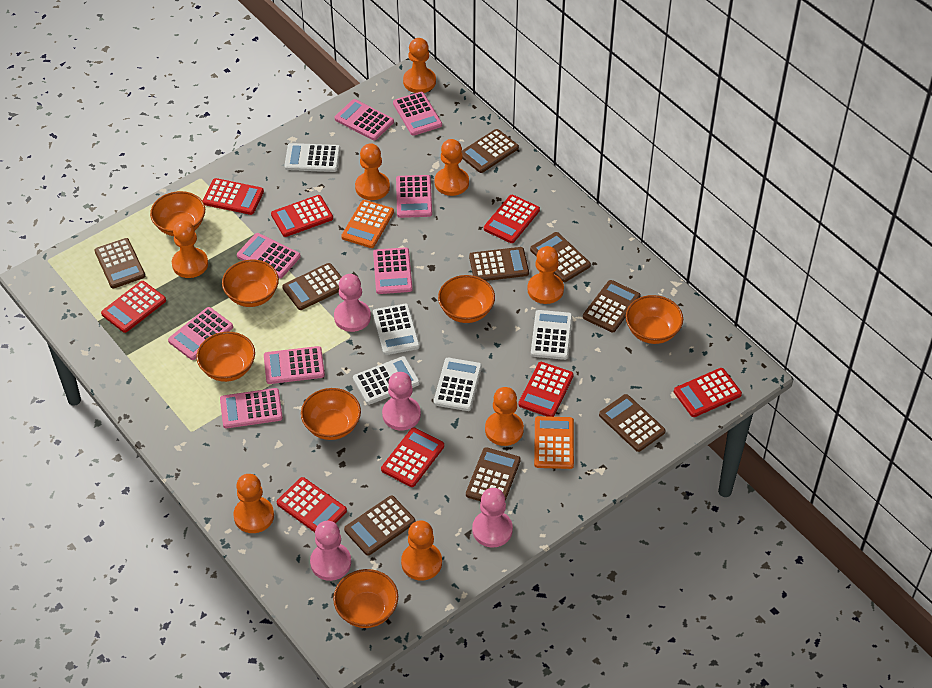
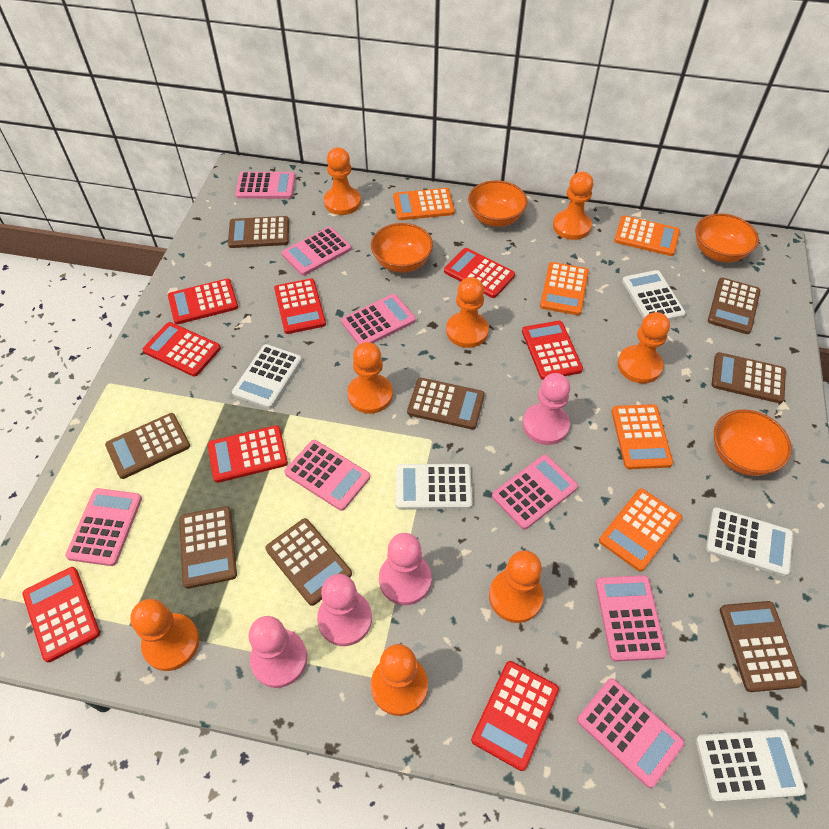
brown calculator: 9 -> 8
orange bowl: 7 -> 4
orange calculator: 2 -> 5

